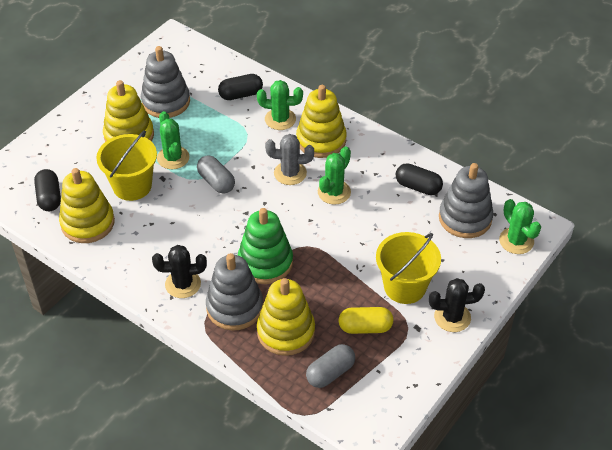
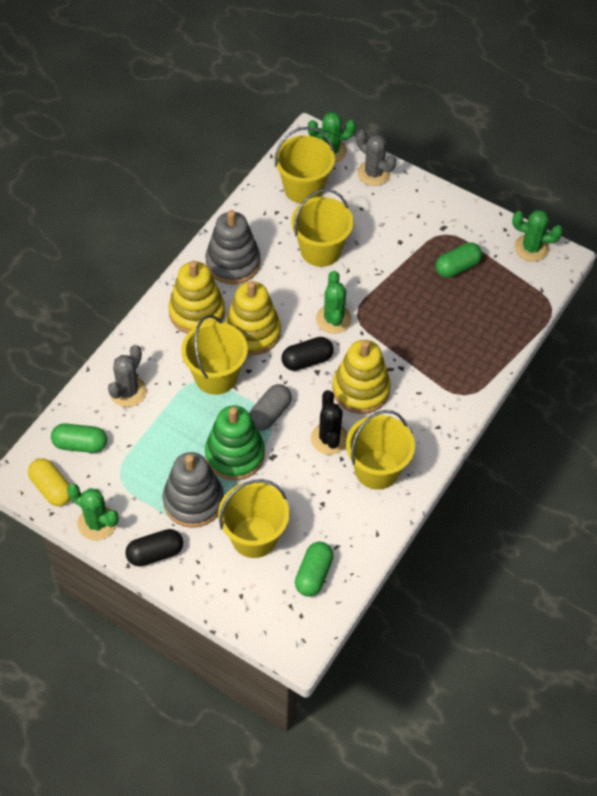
black cactus: 2 -> 1
black capsule: 3 -> 2
green capsule: 0 -> 3
grey cactus: 1 -> 2
grey capsule: 2 -> 1
grey stacking toy: 3 -> 2
yellow bucket: 2 -> 5
yellow stacking toy: 4 -> 3

